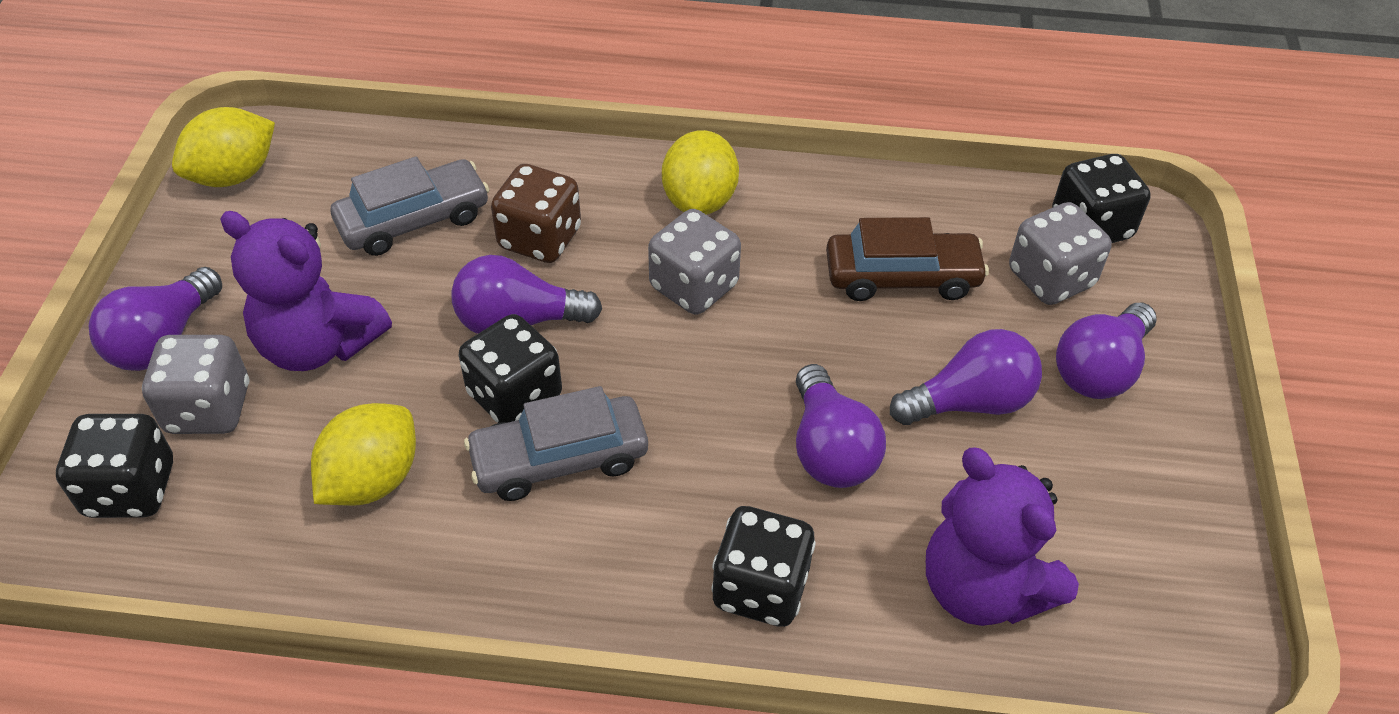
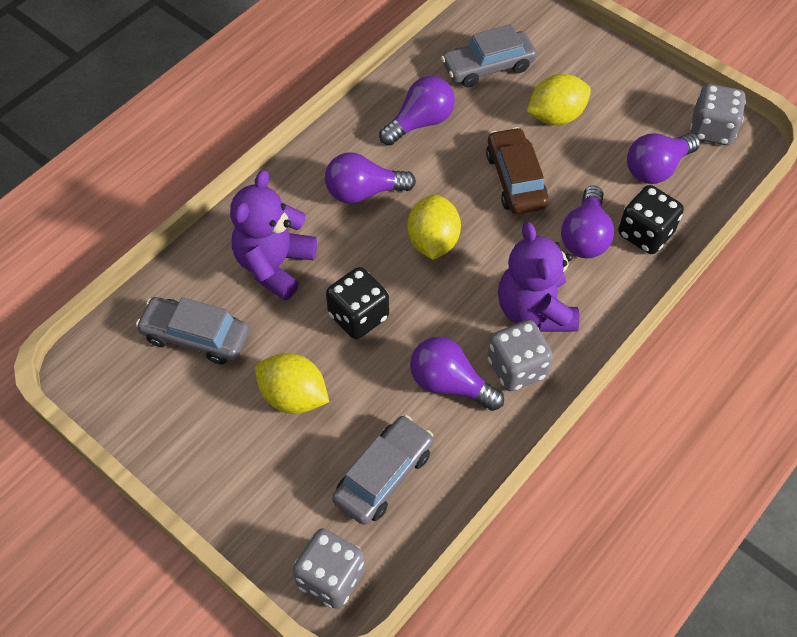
black dice: 4 -> 2
brown dice: 1 -> 0
grey car: 2 -> 3

